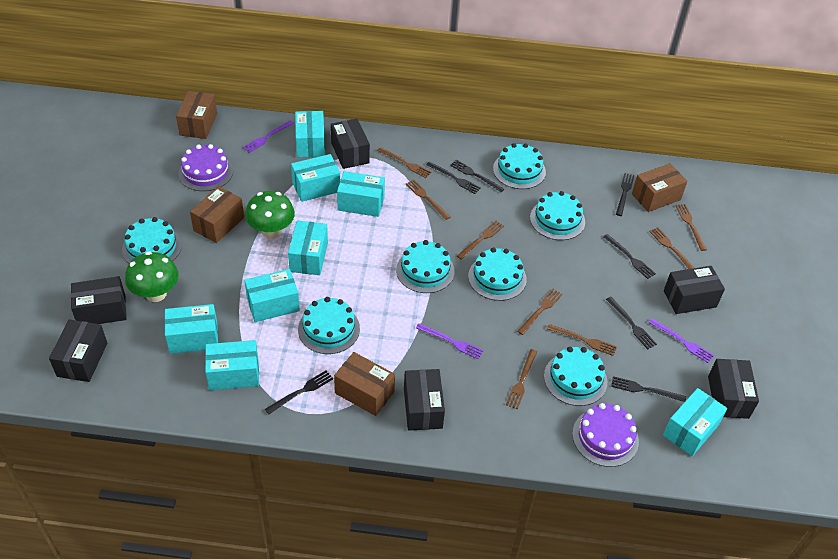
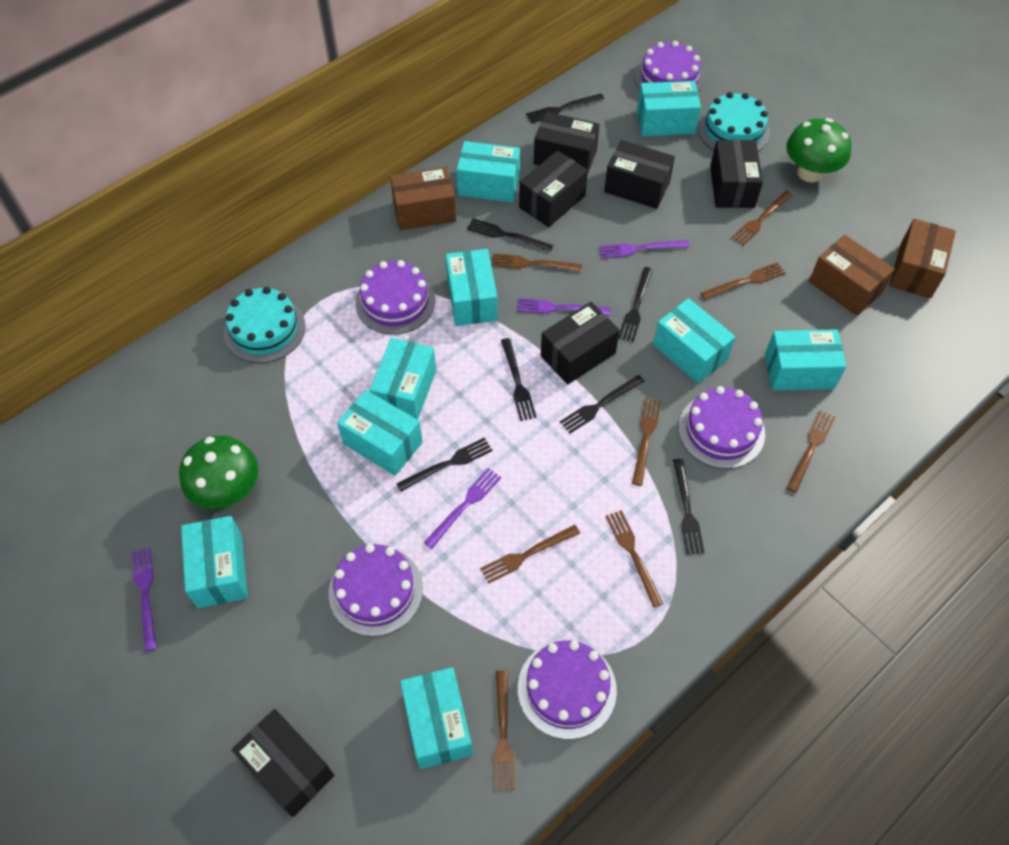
brown box: 4 -> 3
purple cake: 2 -> 5
purple fork: 3 -> 4
turquoise box: 8 -> 9
turquoise cake: 7 -> 2

